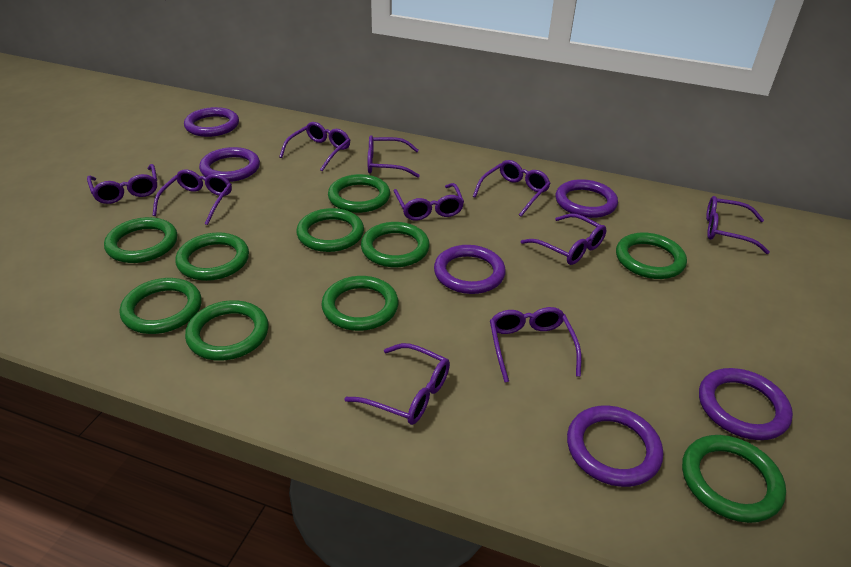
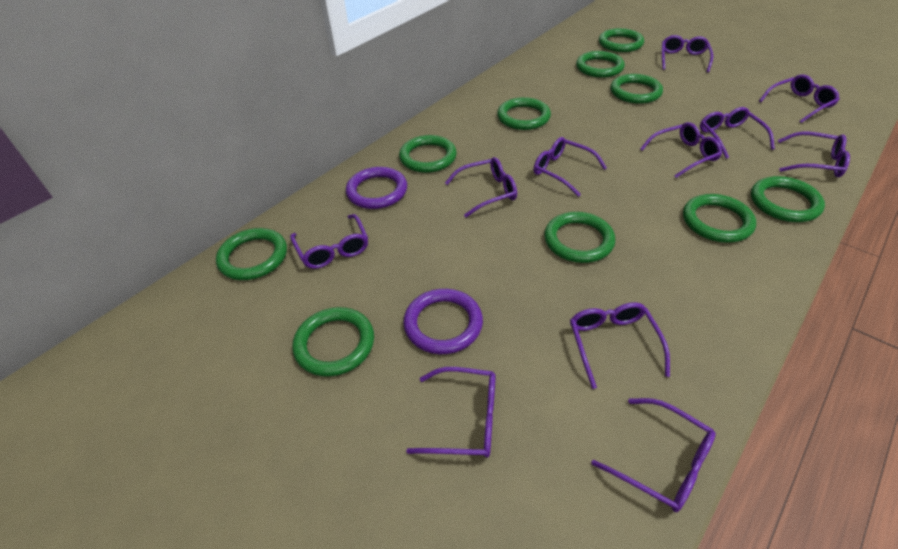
purple glasses: 10 -> 11
purple ring: 6 -> 2

